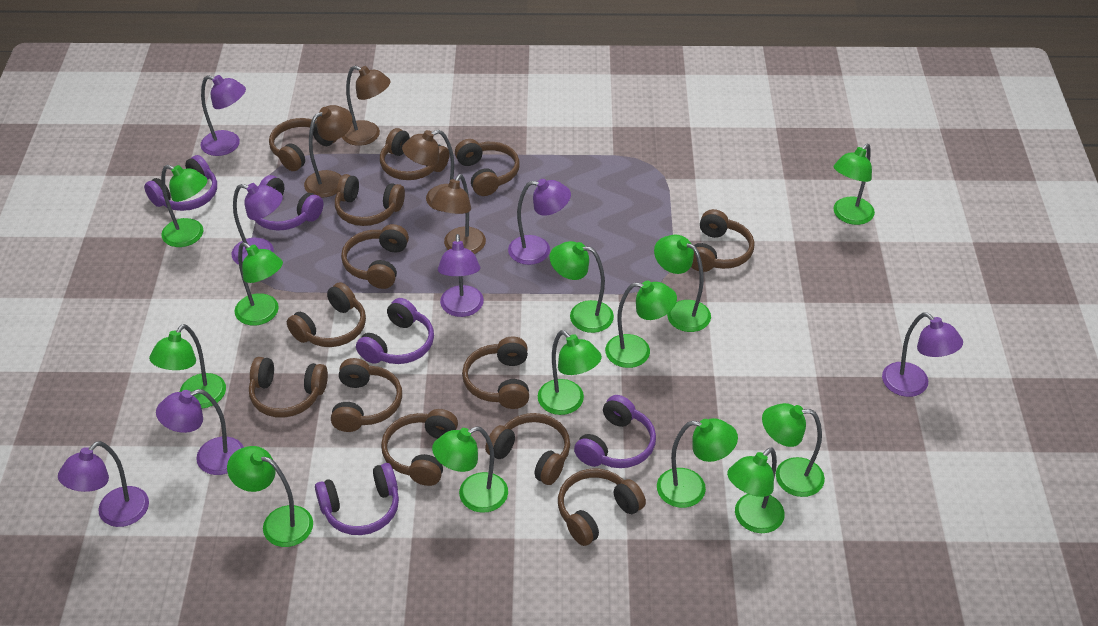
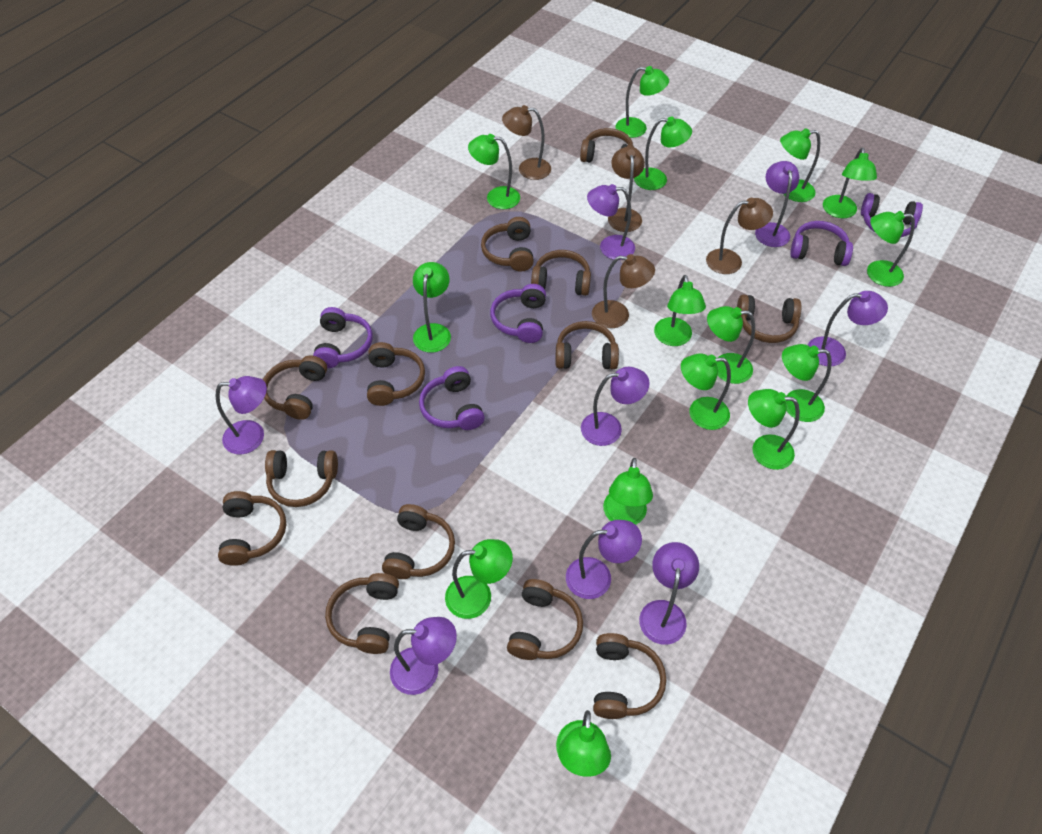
green lamp: 13 -> 15
purple lamp: 7 -> 8

